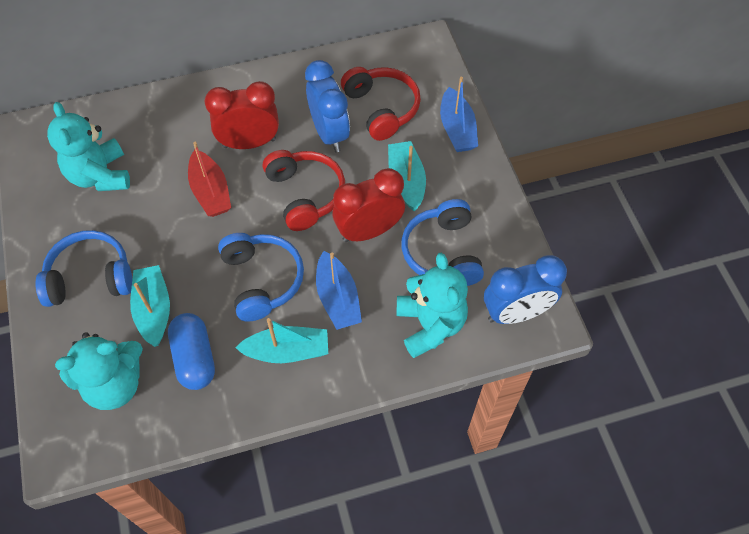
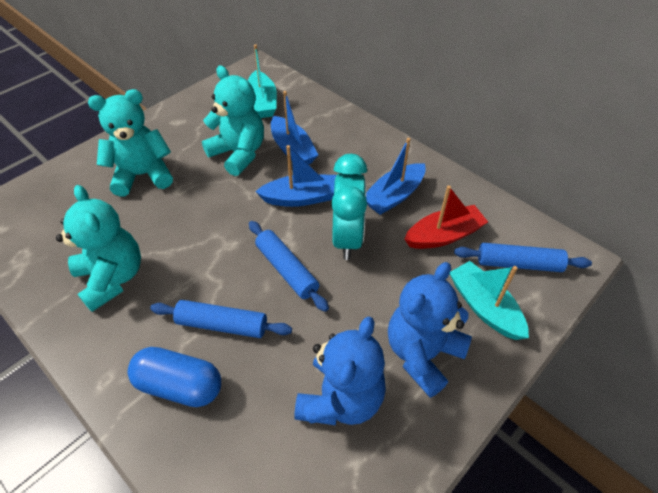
blue boat: 2 -> 3
blue clock: 2 -> 0
blue headphones: 3 -> 0
blue rolling pin: 0 -> 3
blue teddy bear: 0 -> 2
red clock: 2 -> 0
red headphones: 2 -> 0
turquoise boat: 3 -> 2
turquoise clock: 0 -> 1

